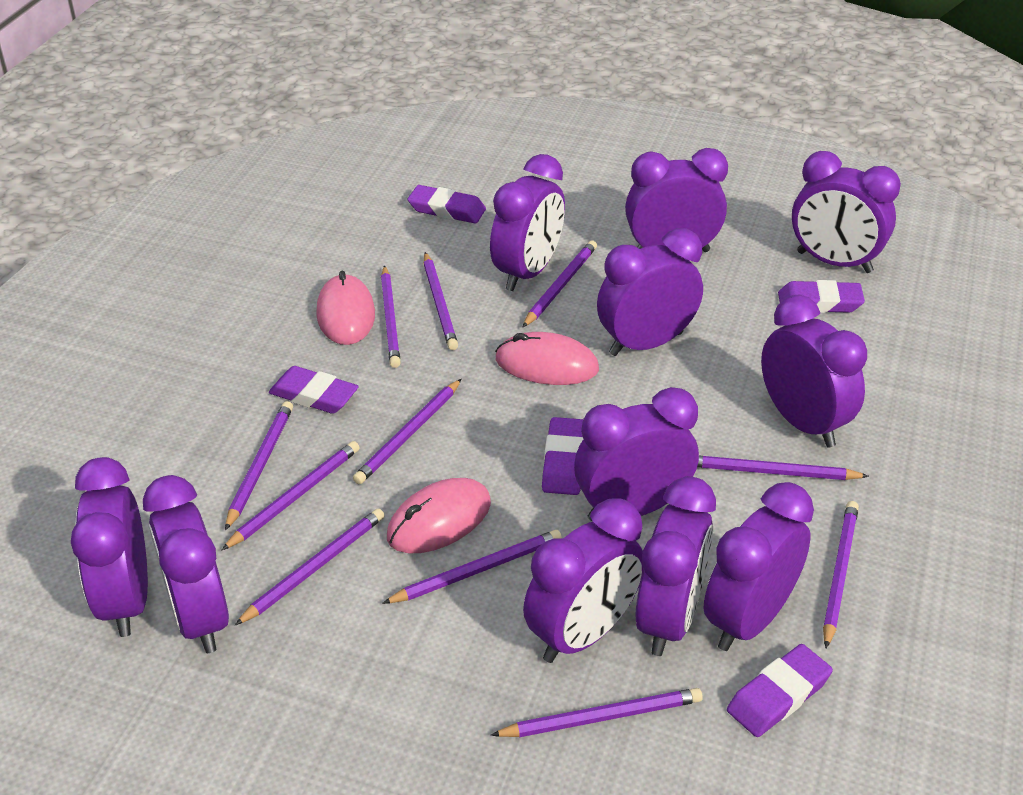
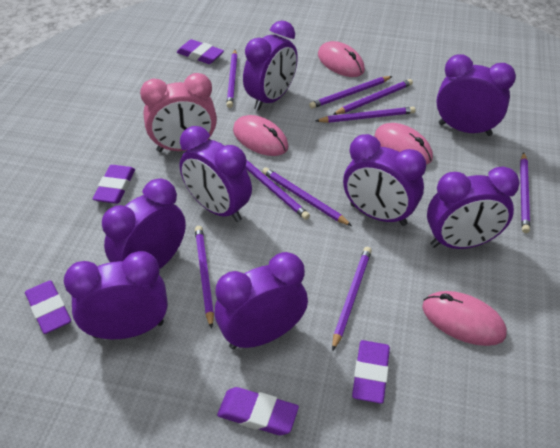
pink clock: 0 -> 1
pink mouse: 3 -> 4
purple clock: 11 -> 8
purple pencil: 11 -> 9

